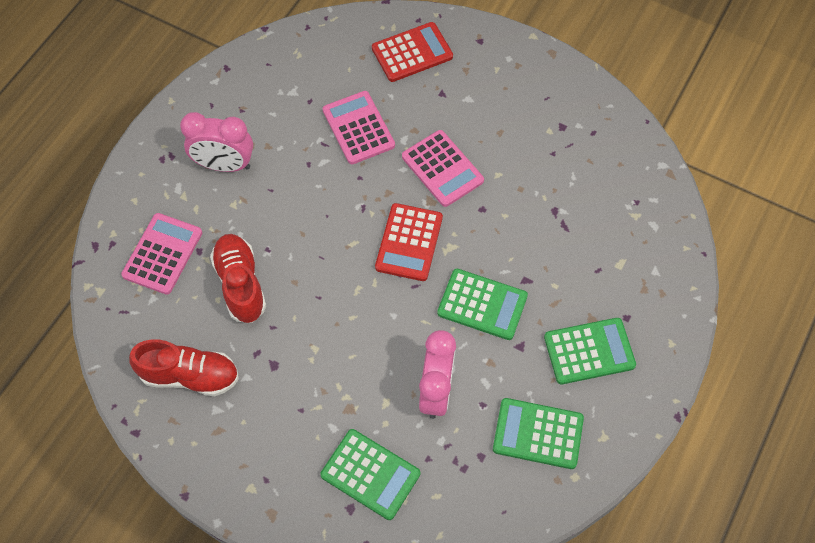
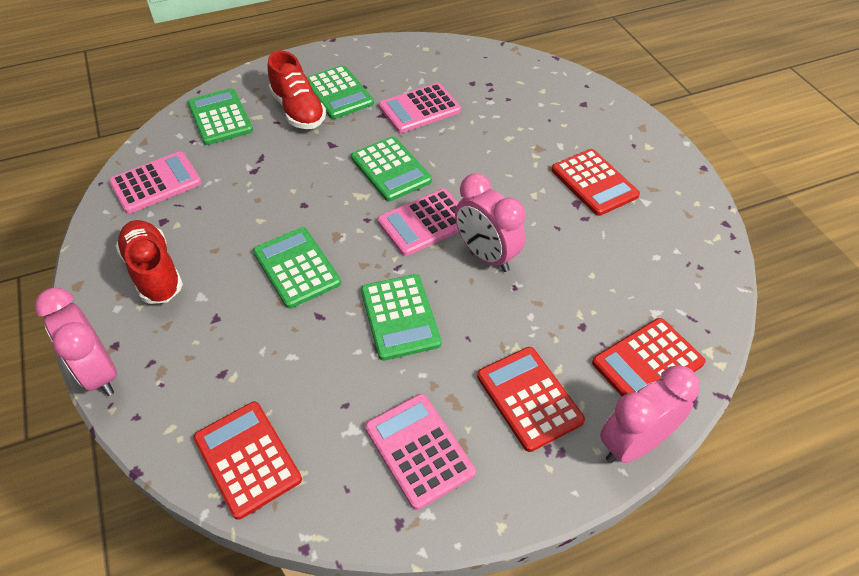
green calculator: 4 -> 5
pink calculator: 3 -> 4
pink clock: 2 -> 3
red calculator: 2 -> 4

